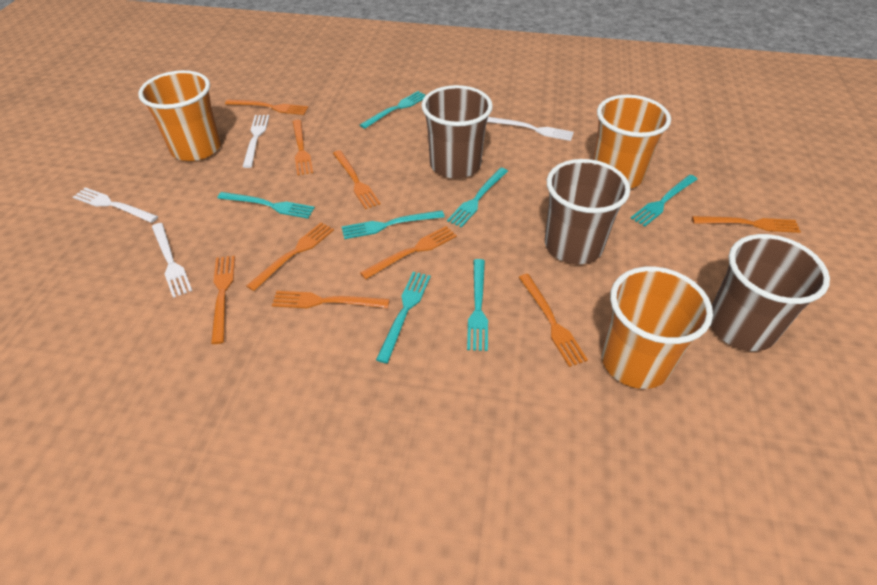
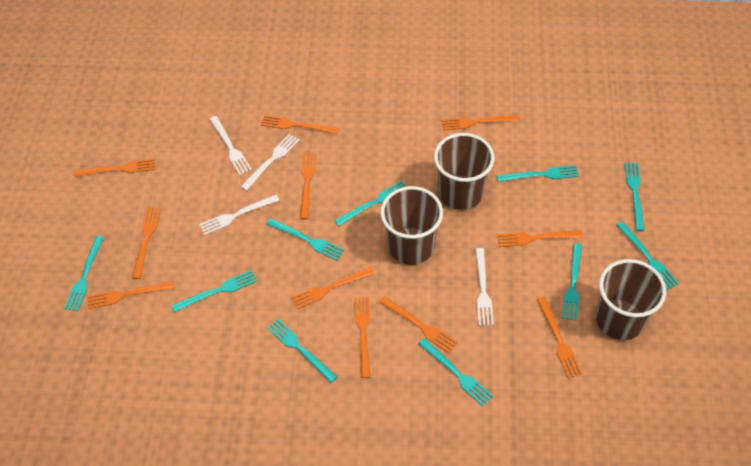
orange cup: 3 -> 0
orange fork: 9 -> 11
turquoise fork: 7 -> 10

